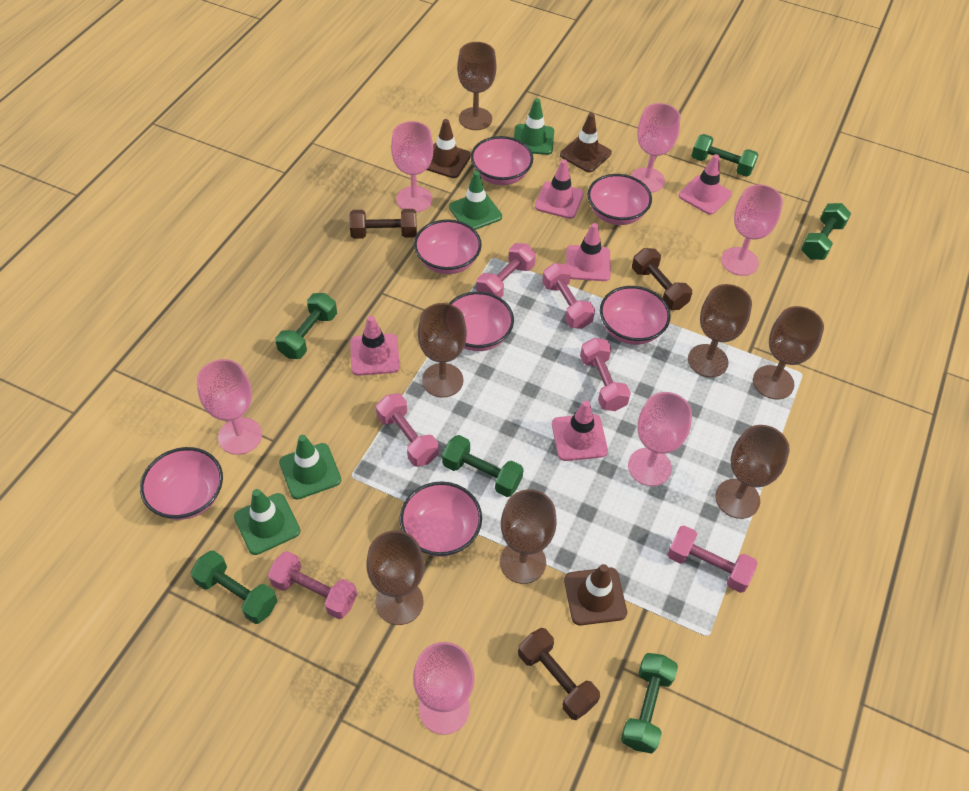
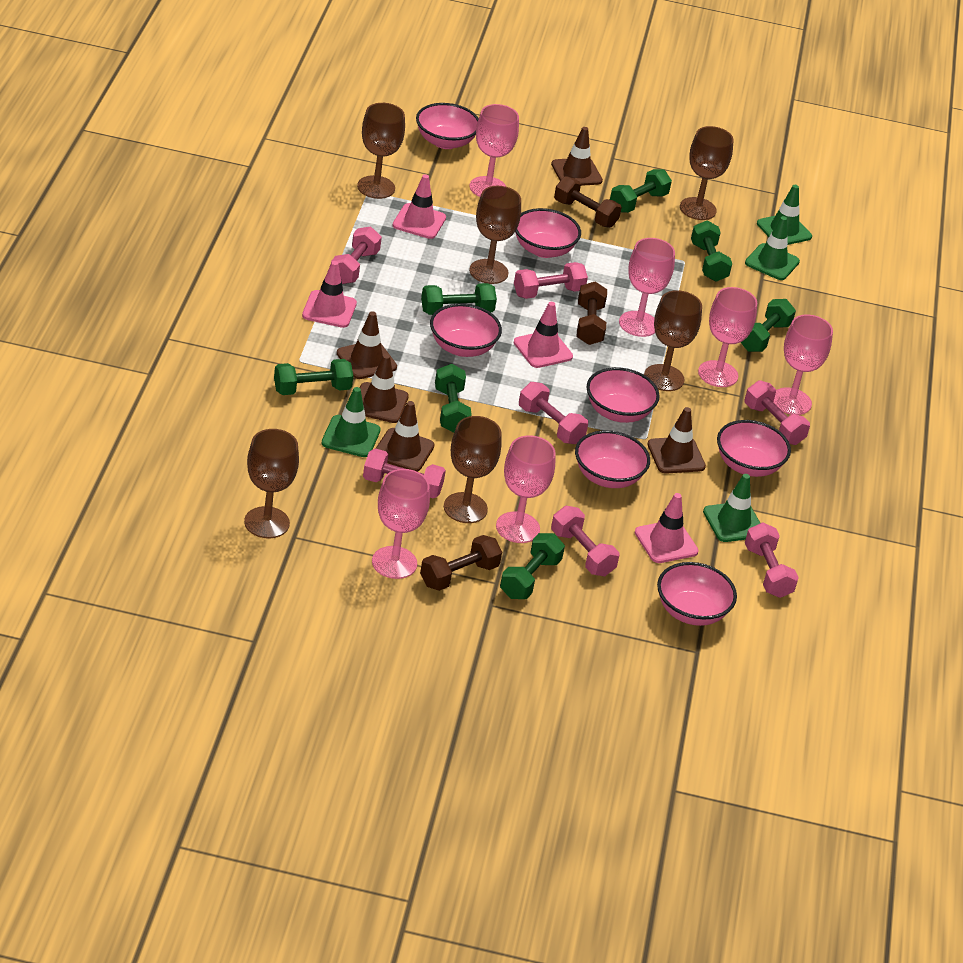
brown goblet: 7 -> 6
brown traffic cone: 3 -> 5
green dumbbell: 6 -> 7
pink dumbbell: 6 -> 7
pink traffic cone: 5 -> 4

